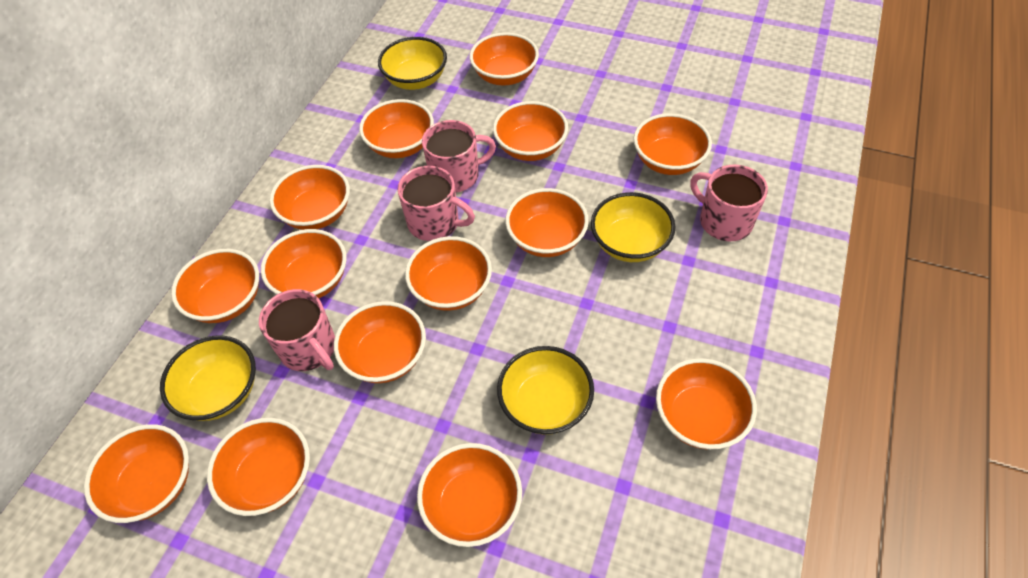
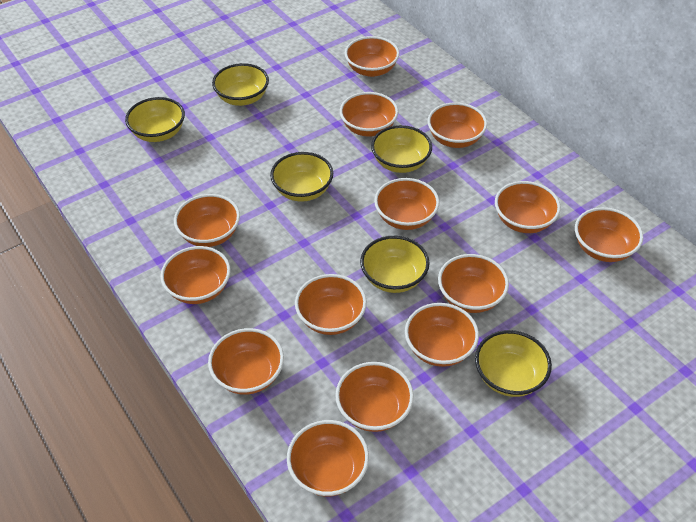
pink mug: 4 -> 0
yellow bowl: 4 -> 6

